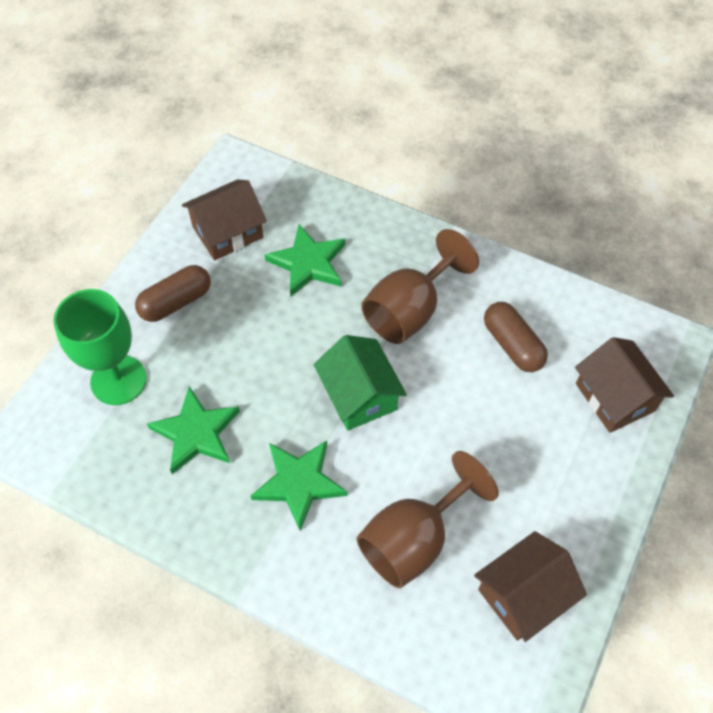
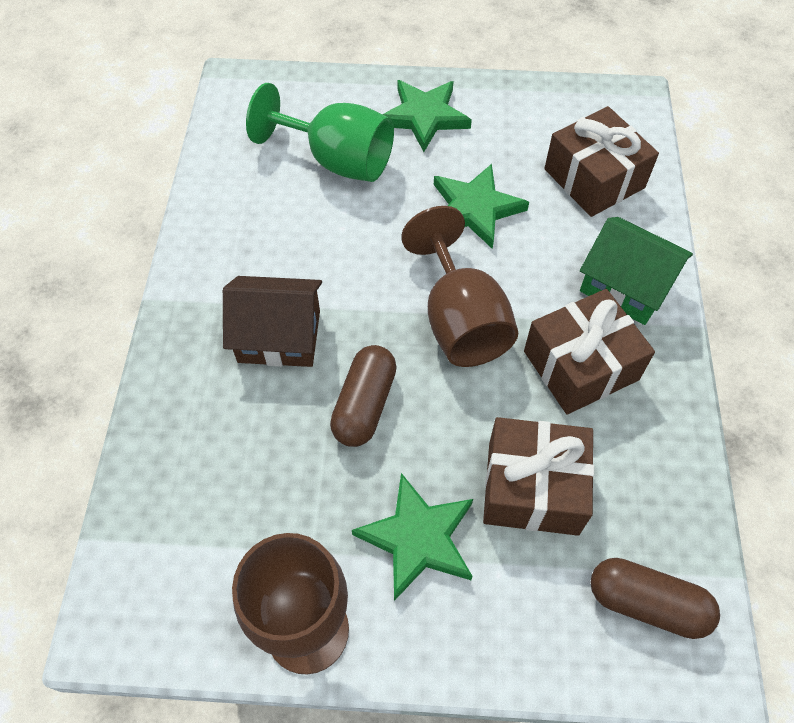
brown gift: 0 -> 3
brown house: 3 -> 1

